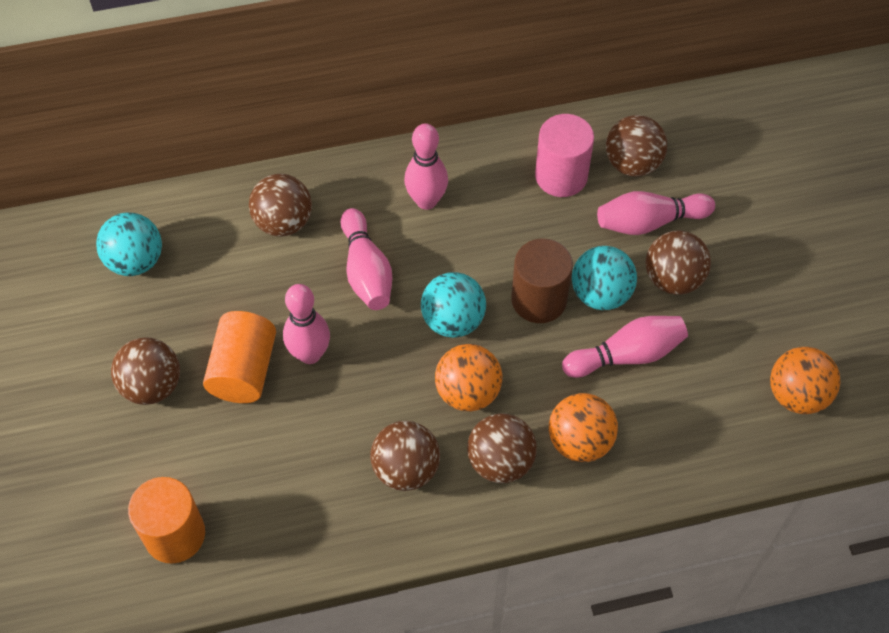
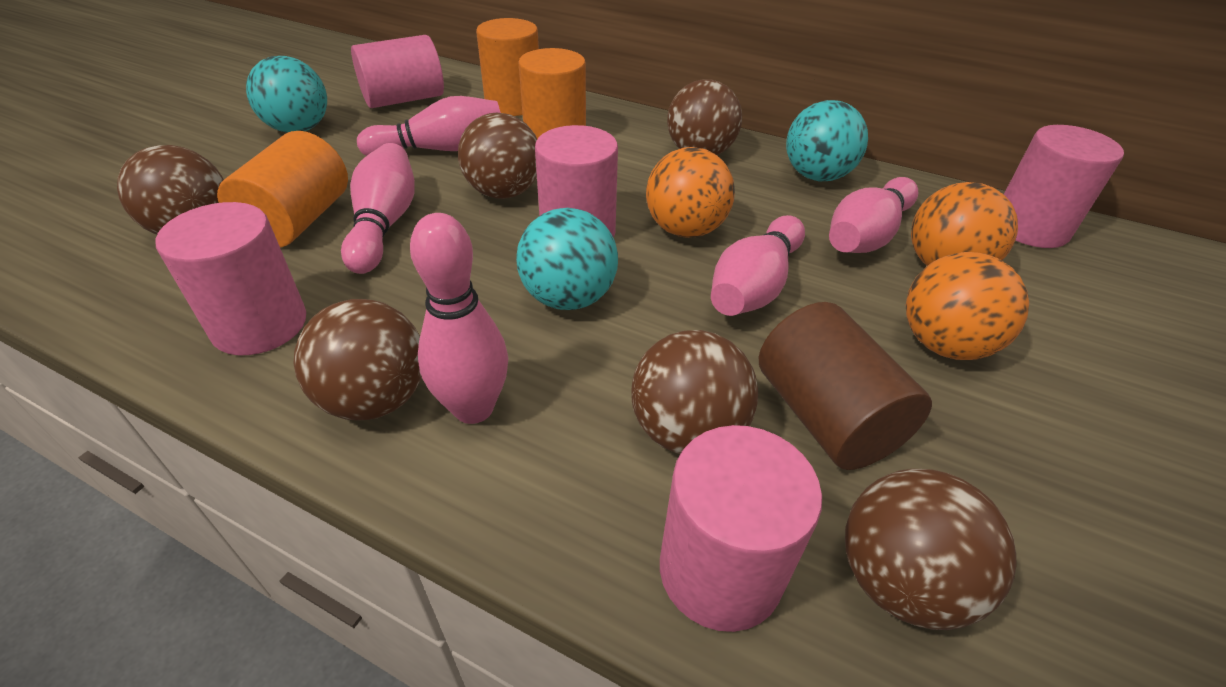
orange cylinder: 2 -> 3
pink cylinder: 1 -> 5

